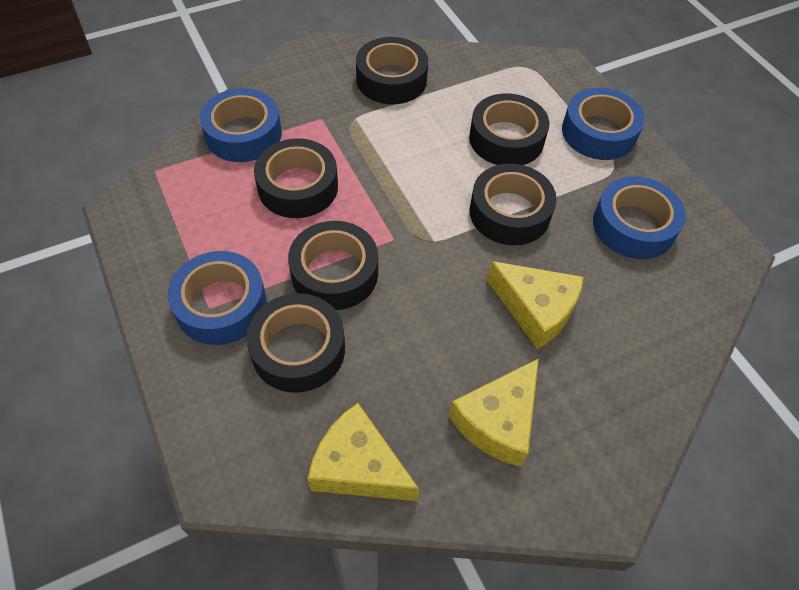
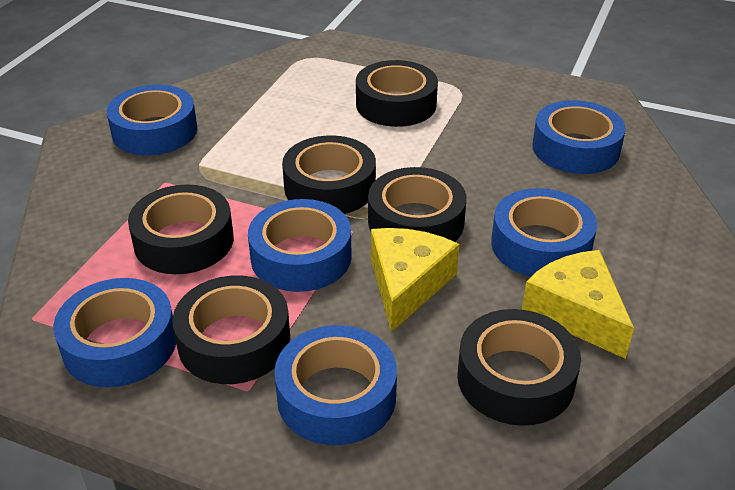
blue tape: 4 -> 6
yellow cheese: 3 -> 2

